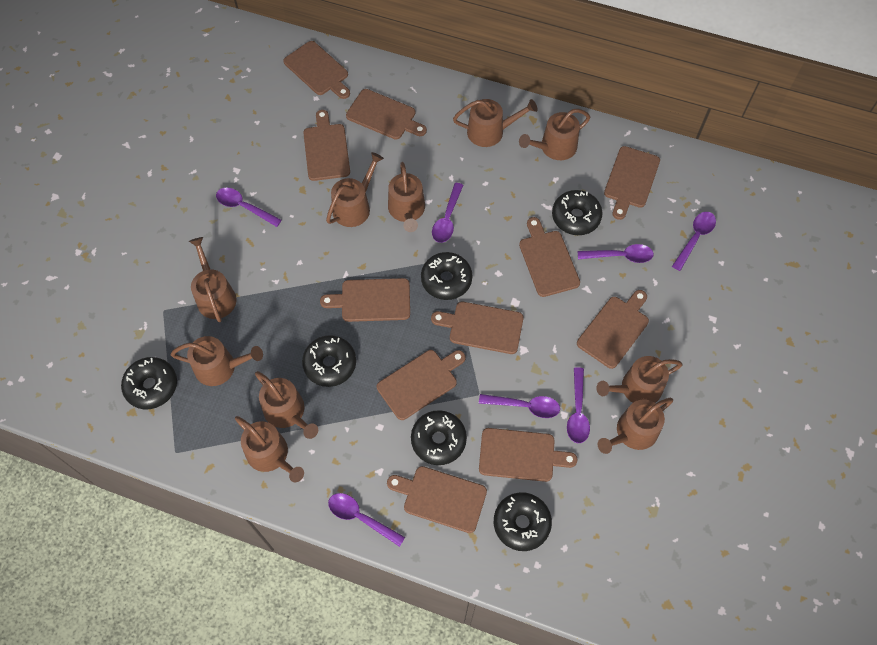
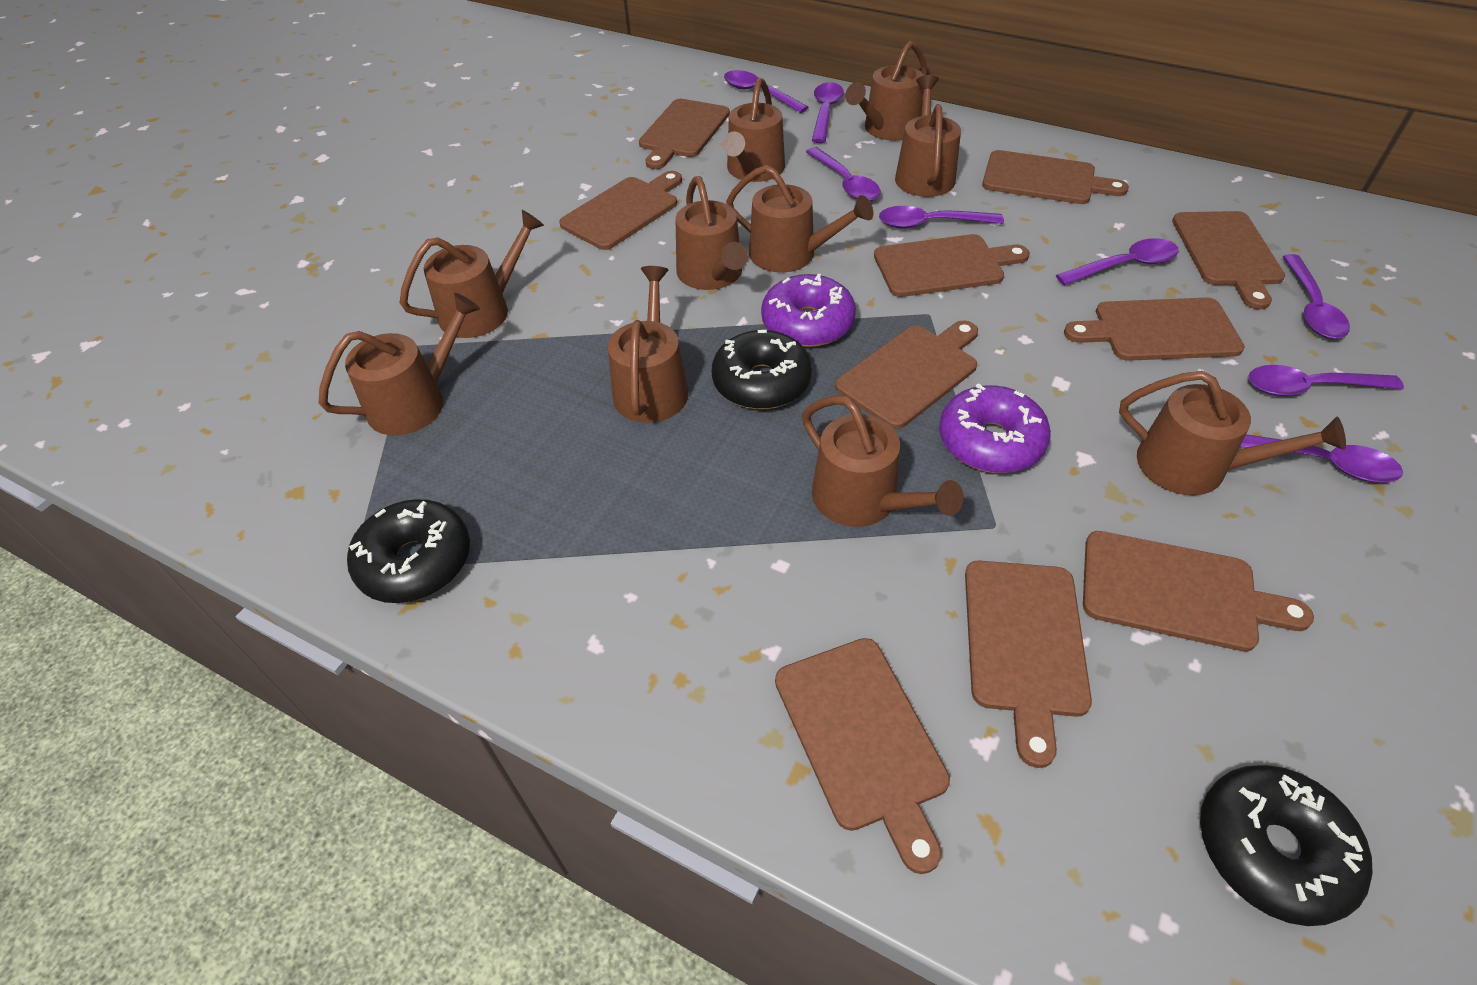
black donut: 6 -> 3
brown cutting board: 11 -> 10
purple donut: 0 -> 2
purple spoon: 7 -> 8

